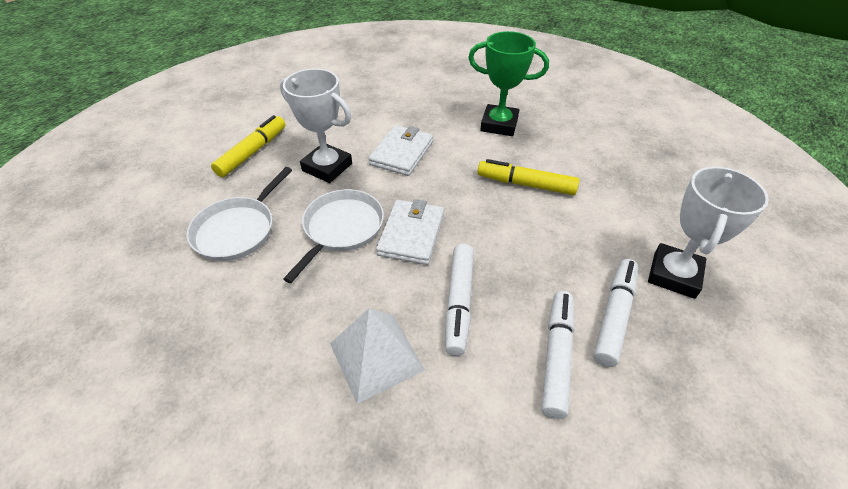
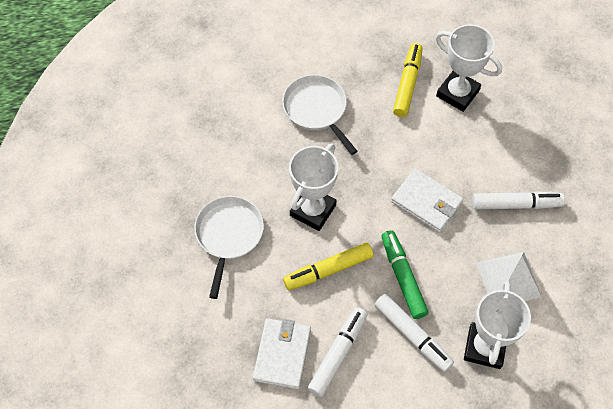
green marker: 0 -> 1
green trophy: 1 -> 0
white trophy: 2 -> 3

